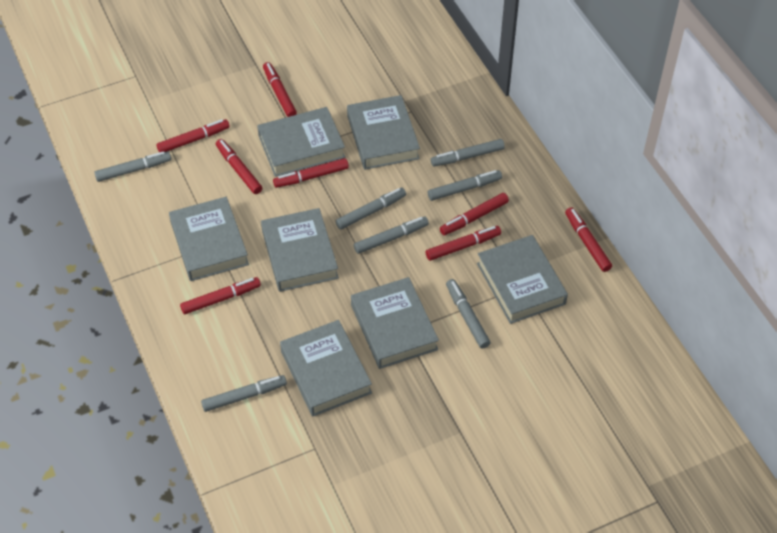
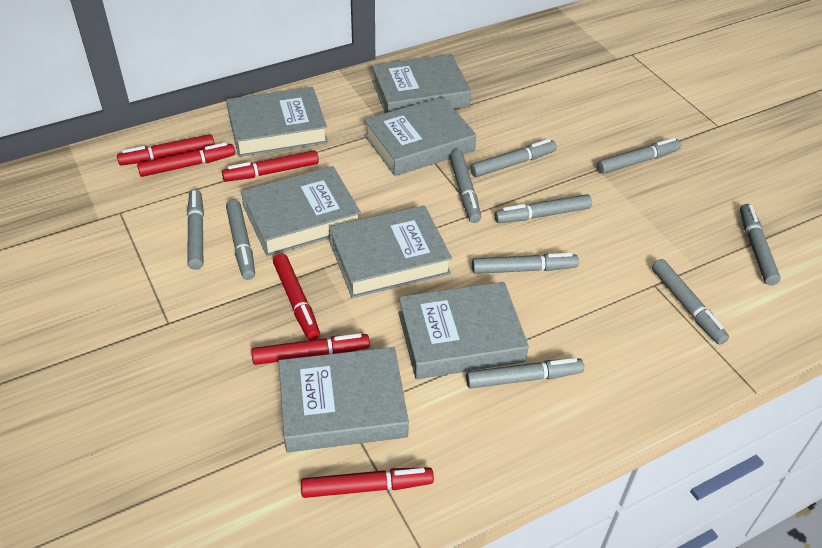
grey marker: 7 -> 10
red marker: 8 -> 6

